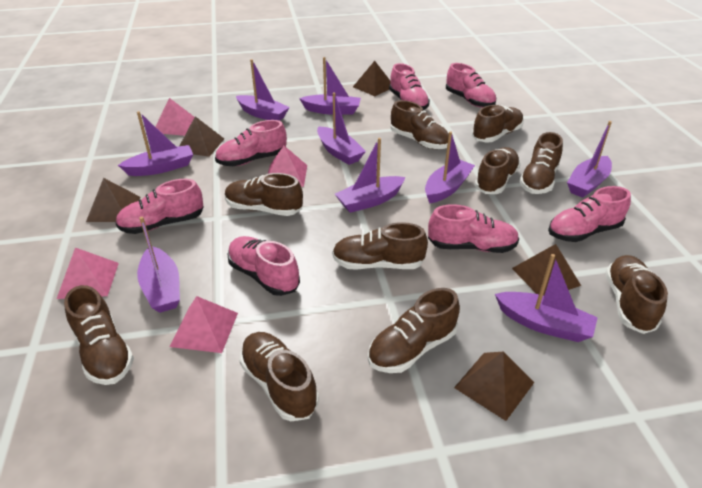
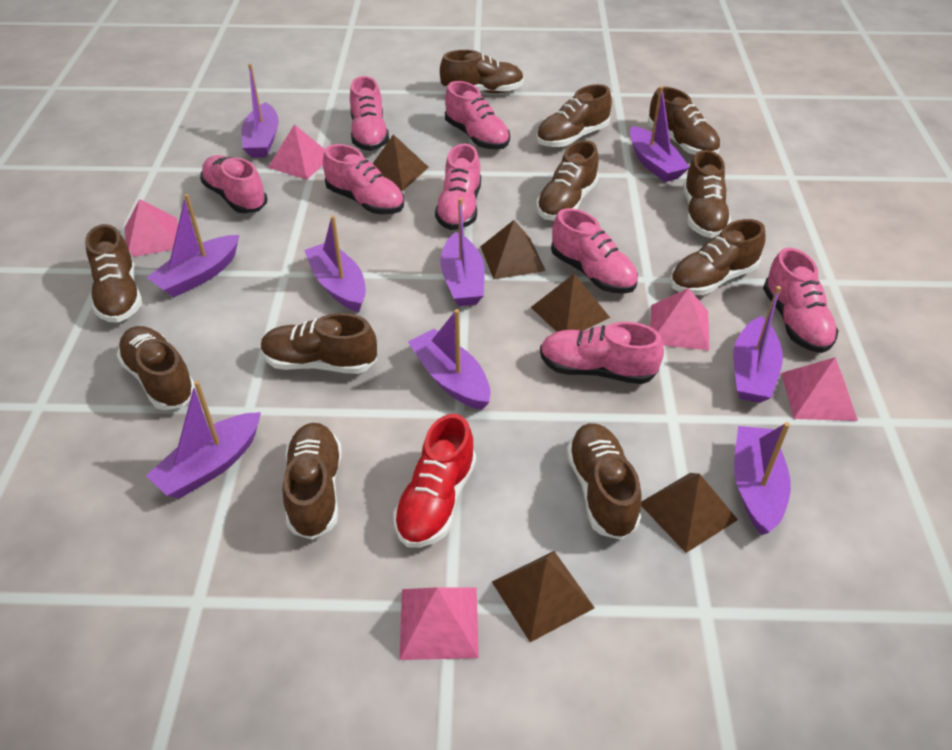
brown shoe: 10 -> 11
pink pyramid: 4 -> 5
pink shoe: 7 -> 8
red shoe: 0 -> 1

